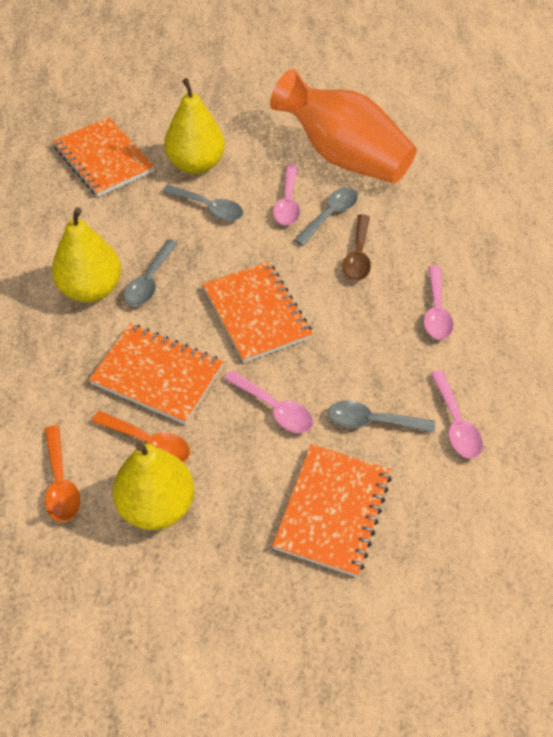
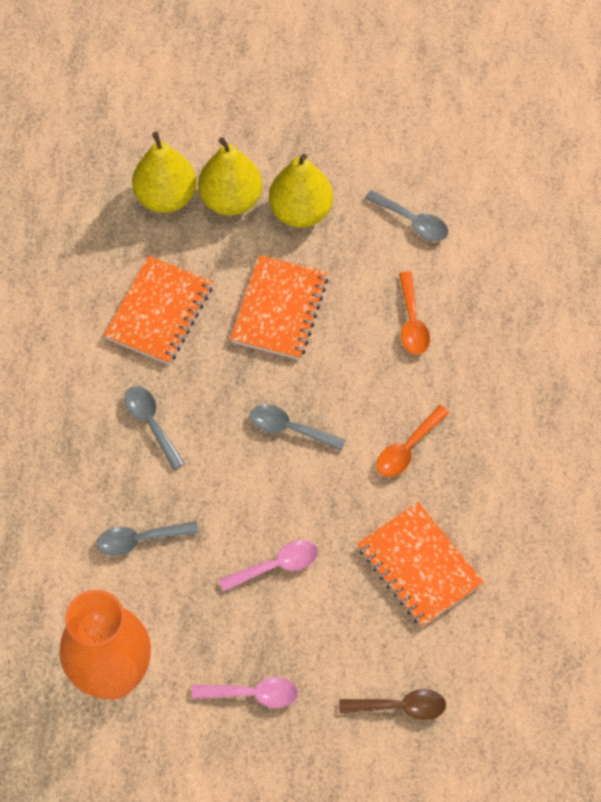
orange notebook: 4 -> 3
pink spoon: 4 -> 2

